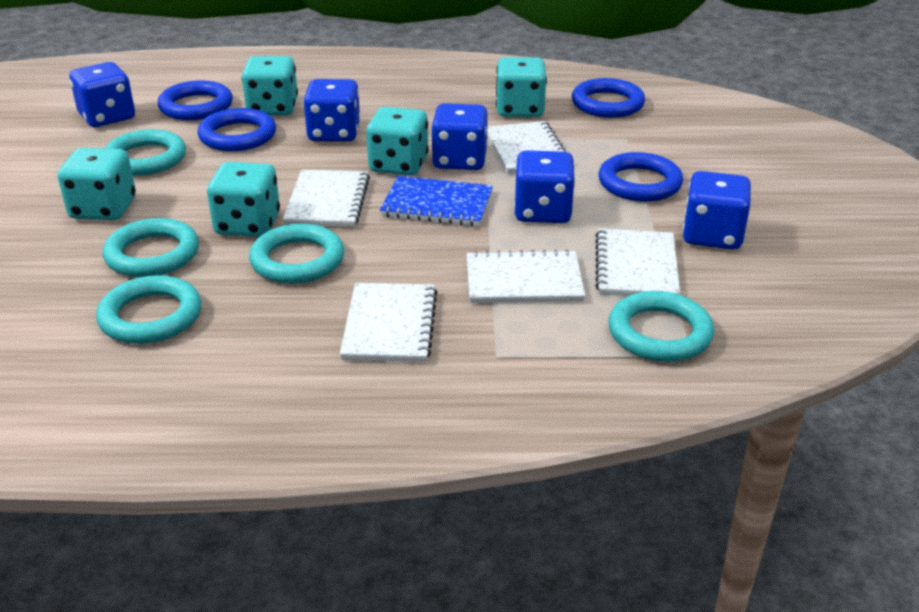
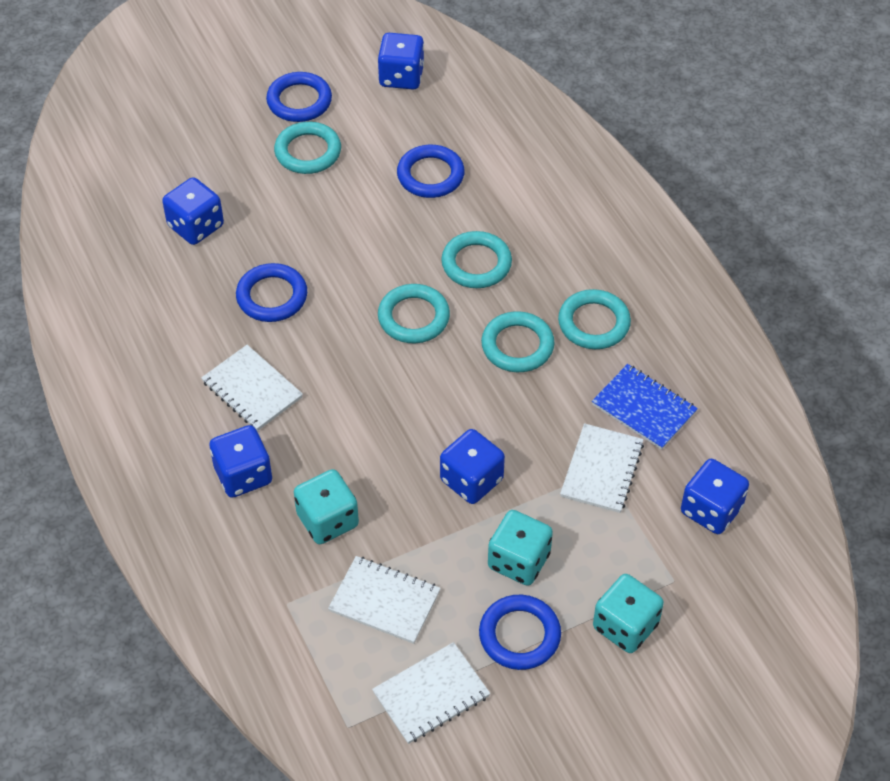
turquoise dice: 5 -> 3
white notebook: 5 -> 4

